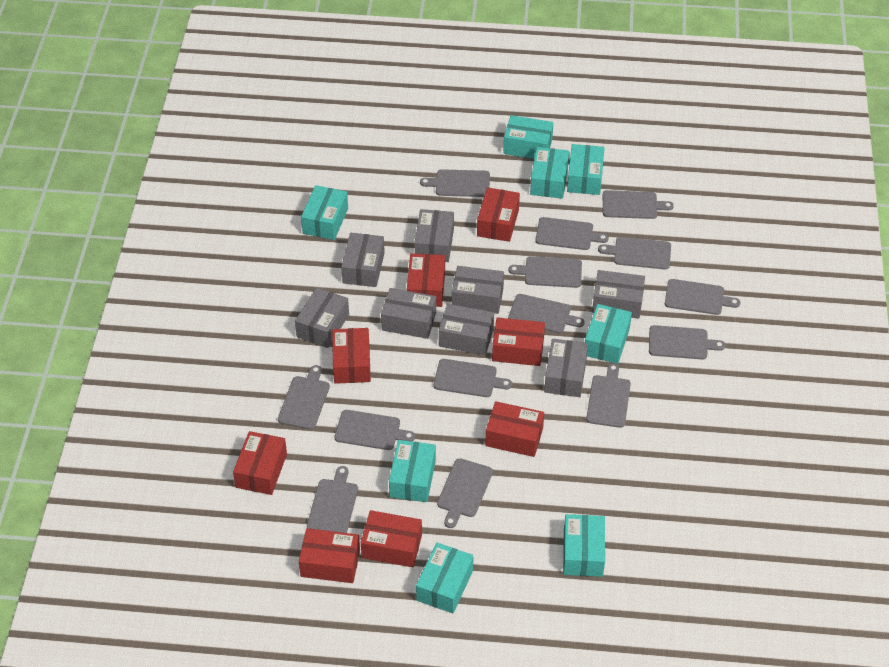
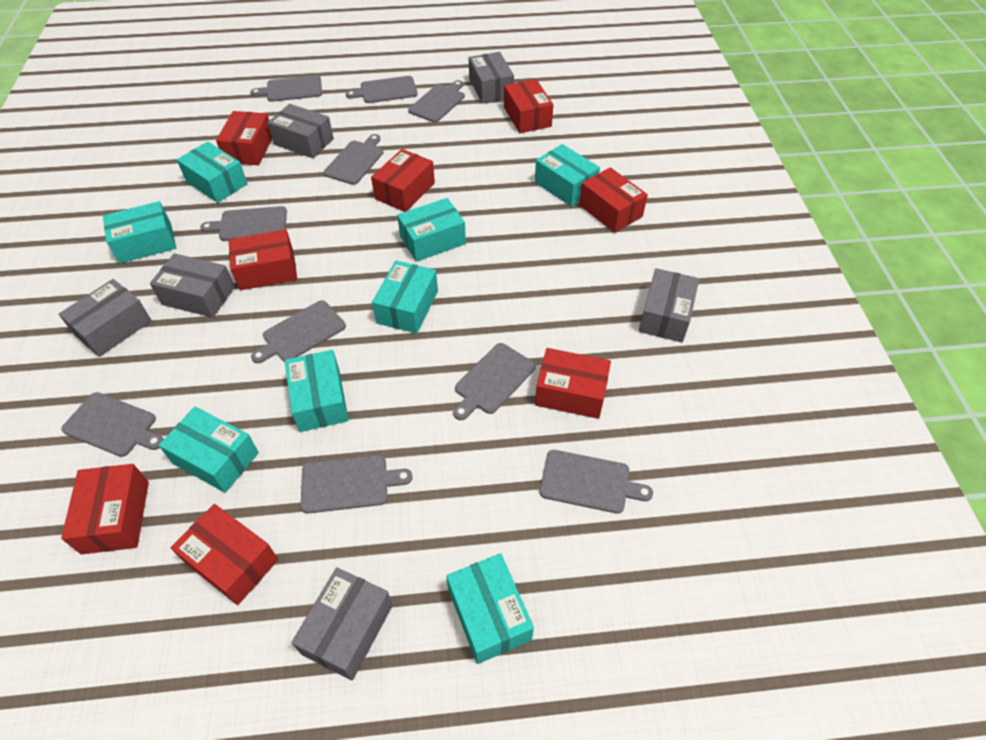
grey box: 8 -> 6
grey cutting board: 14 -> 10

